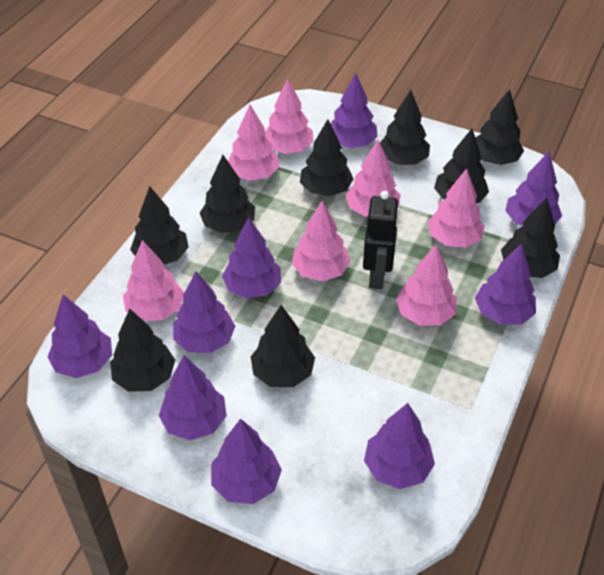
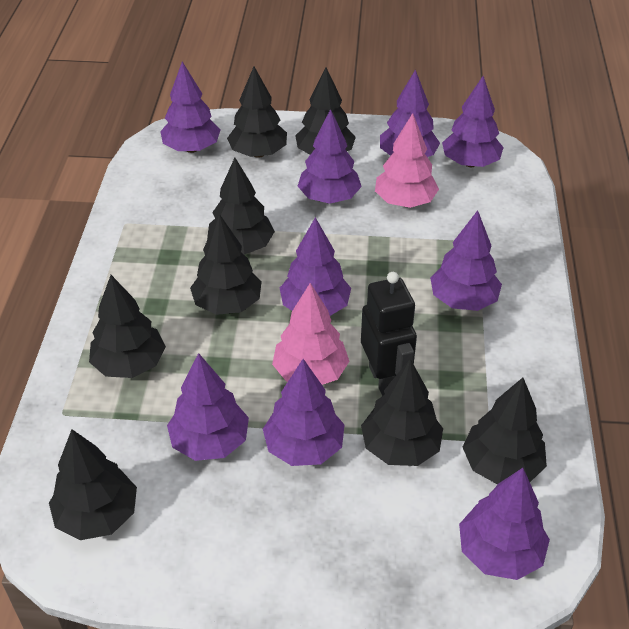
black tree: 9 -> 8
pink tree: 7 -> 2

